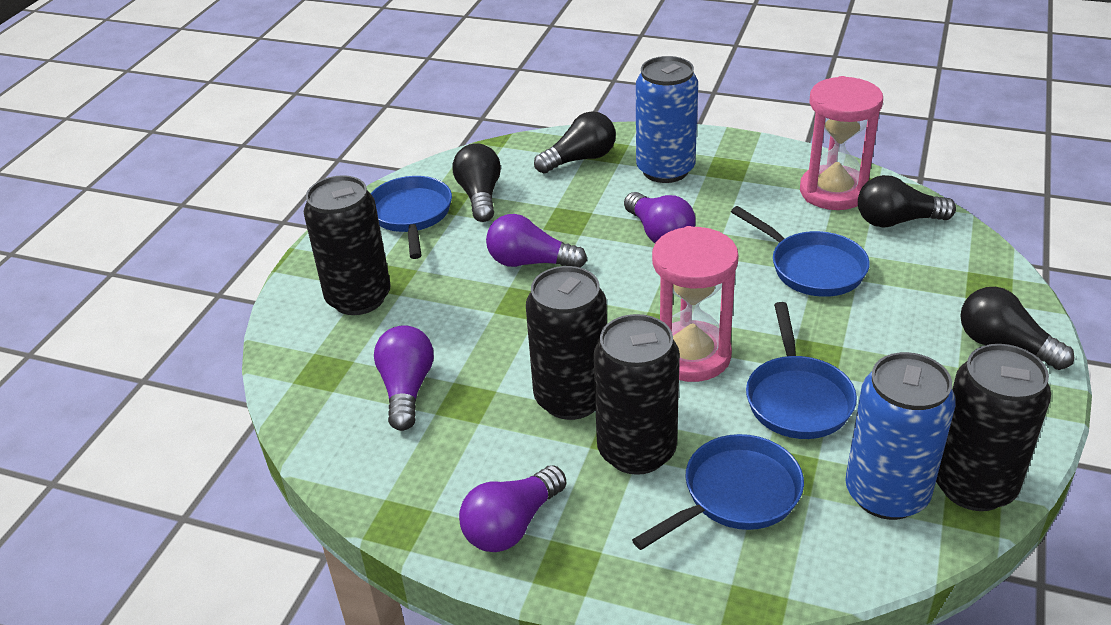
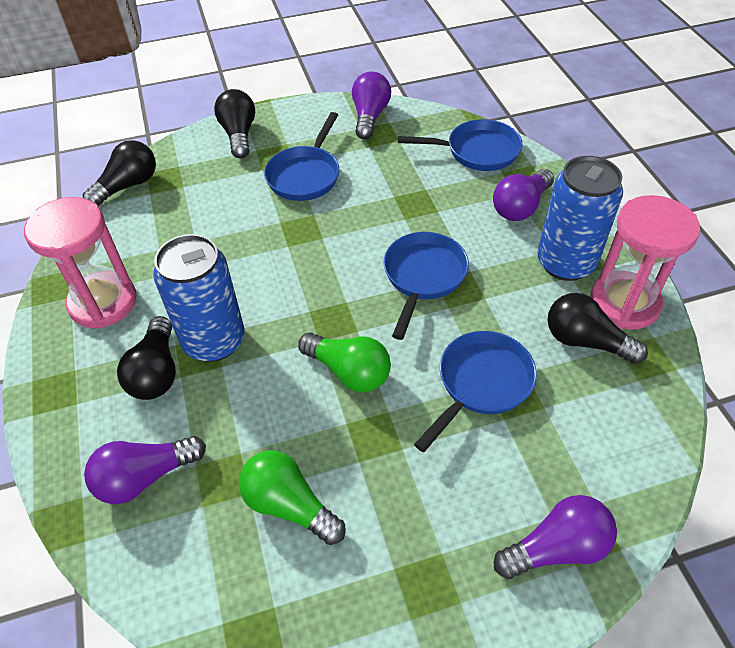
black can: 4 -> 0
green light bulb: 0 -> 2

